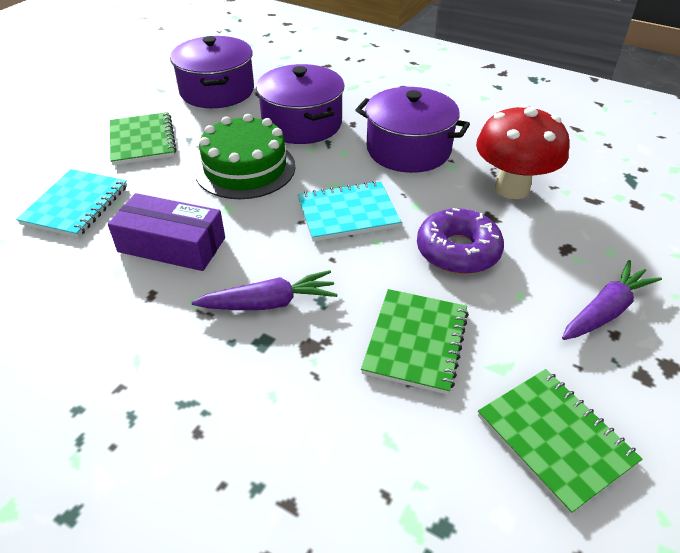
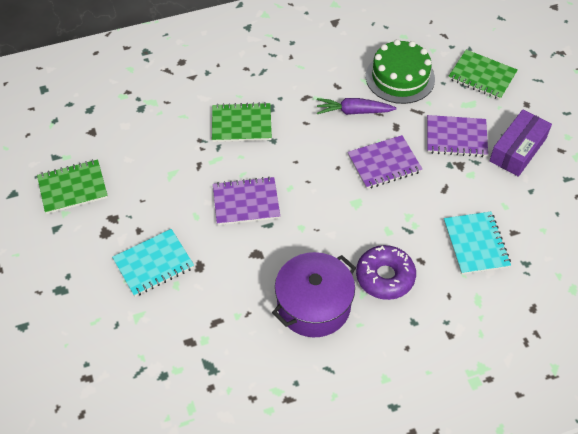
purple carrot: 2 -> 1
purple notebook: 0 -> 3
purple pot: 3 -> 1
red mushroom: 1 -> 0

